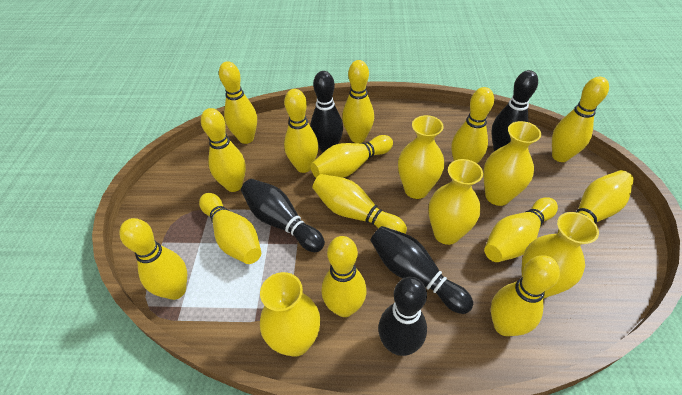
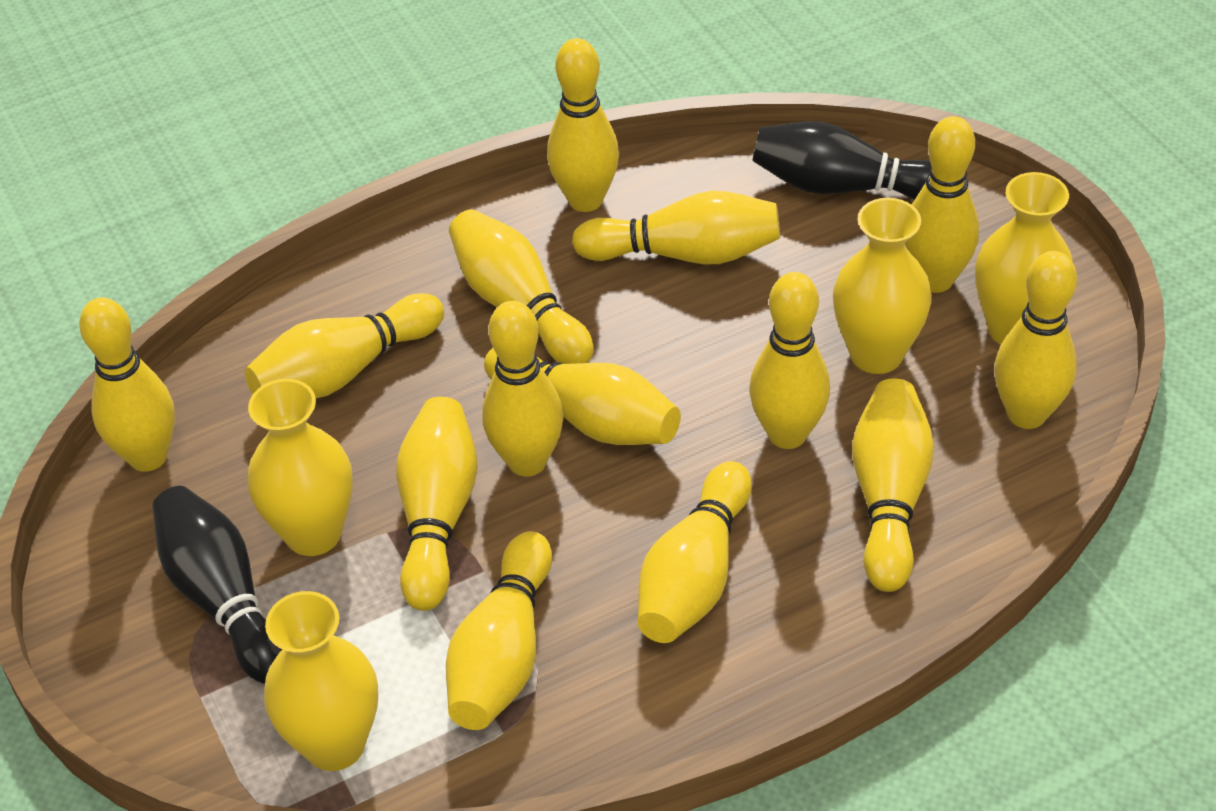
black bowling pin: 5 -> 2
yellow vase: 5 -> 4

